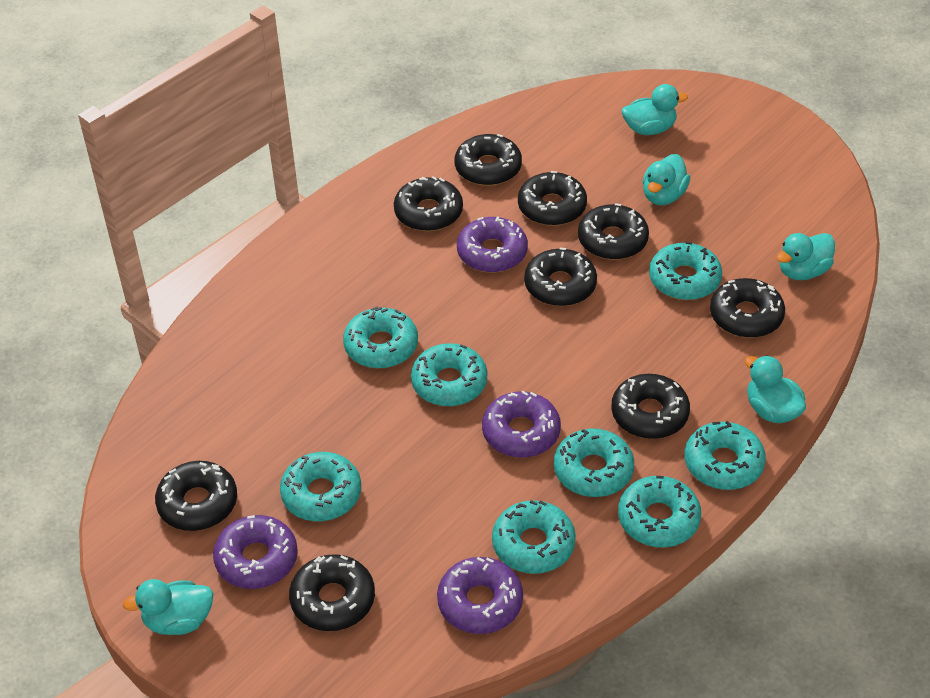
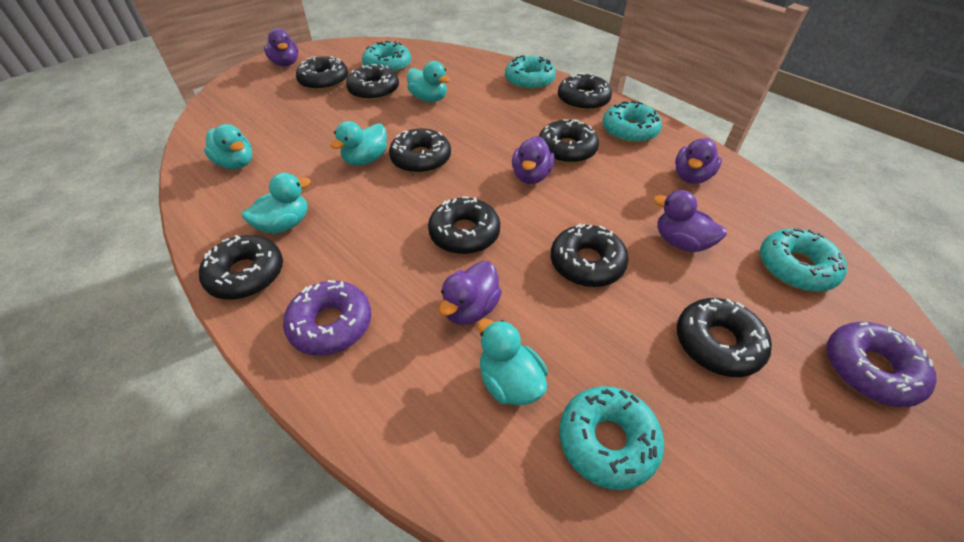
purple donut: 4 -> 2
purple duck: 0 -> 5
turquoise donut: 8 -> 5

